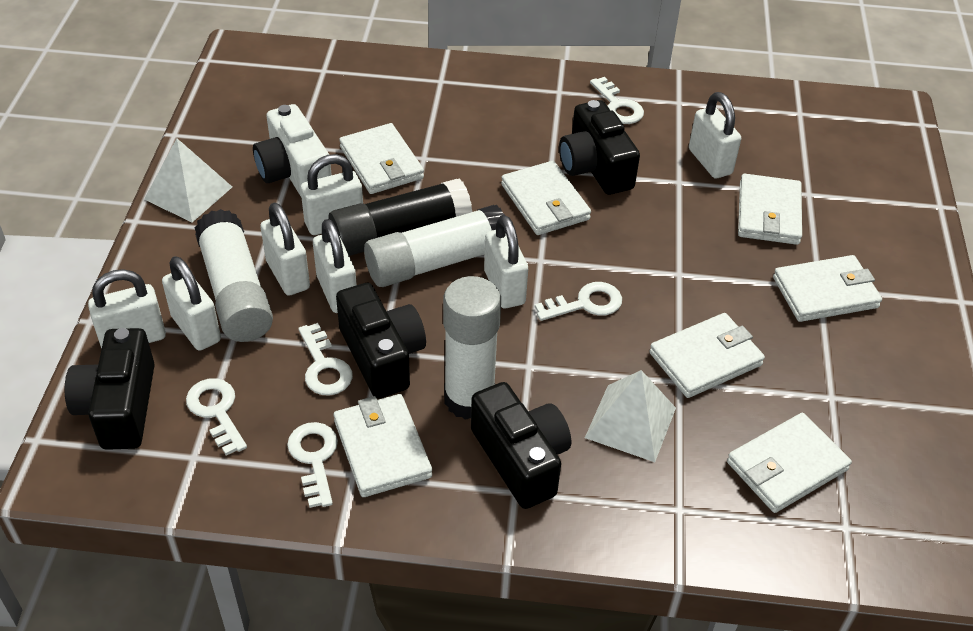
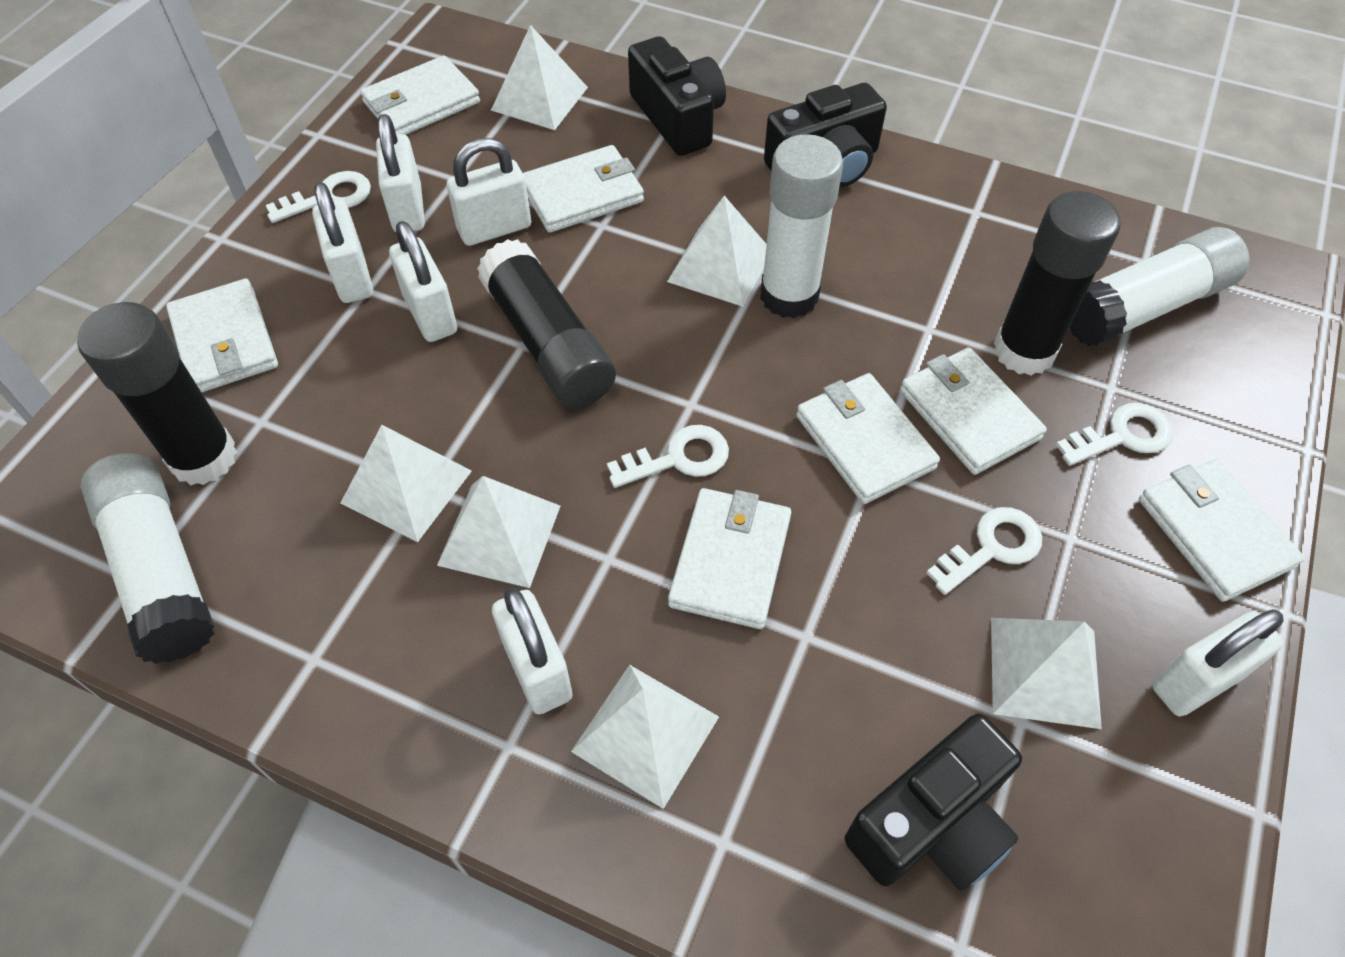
black camera: 4 -> 3
black glue stick: 1 -> 3
white camera: 1 -> 0
white key: 5 -> 4
white padlock: 7 -> 6
white pyramid: 2 -> 6

